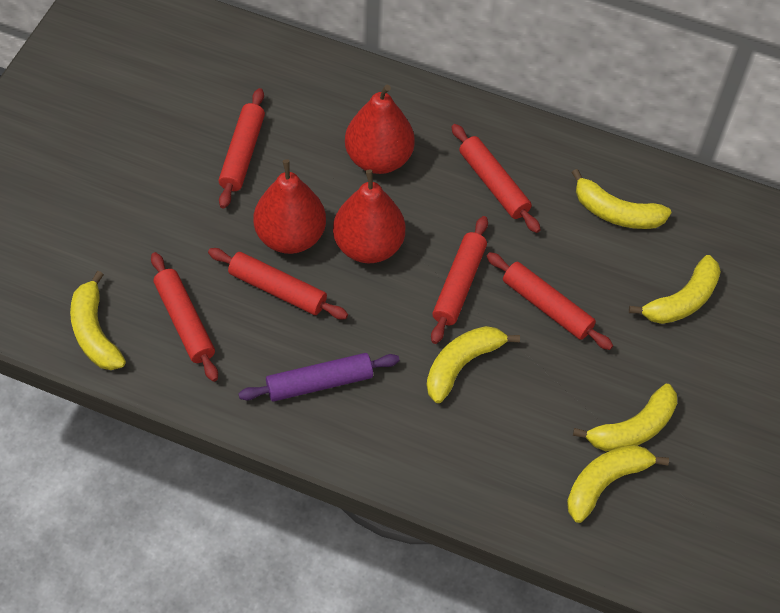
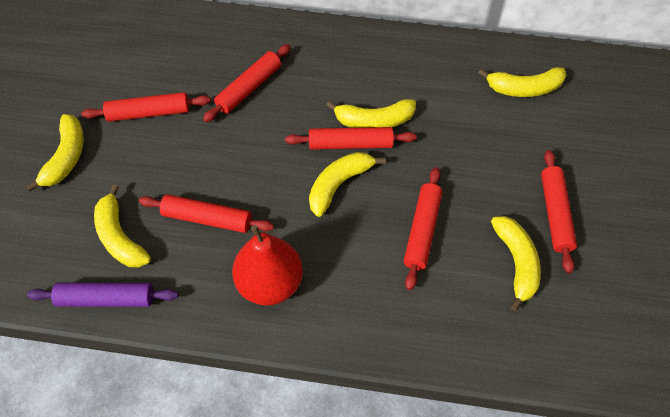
red pear: 3 -> 1

